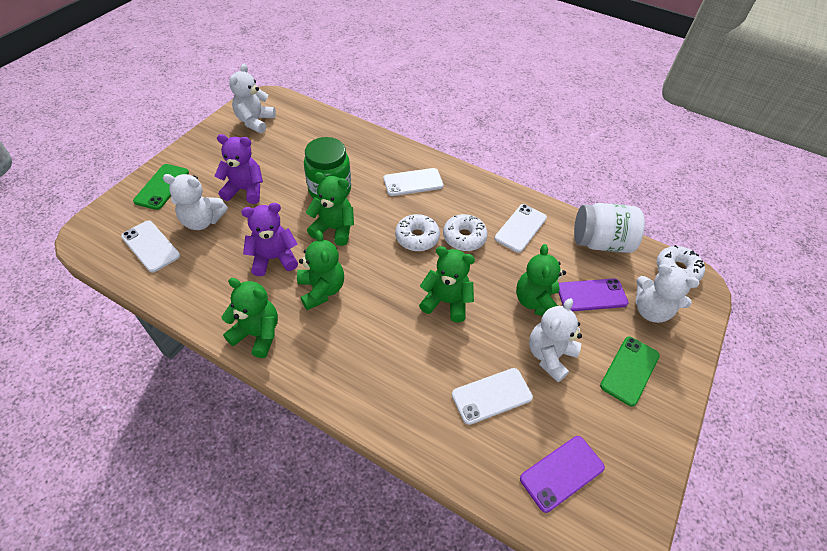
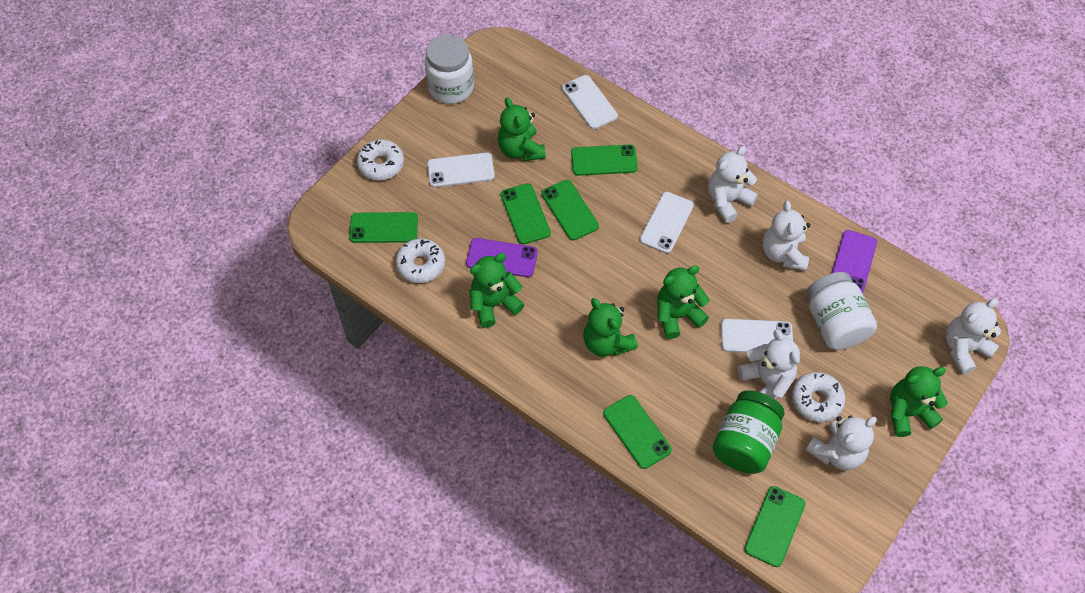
green phone: 2 -> 6
purple teddy bear: 2 -> 0
white jar: 1 -> 2
white teddy bear: 4 -> 5

